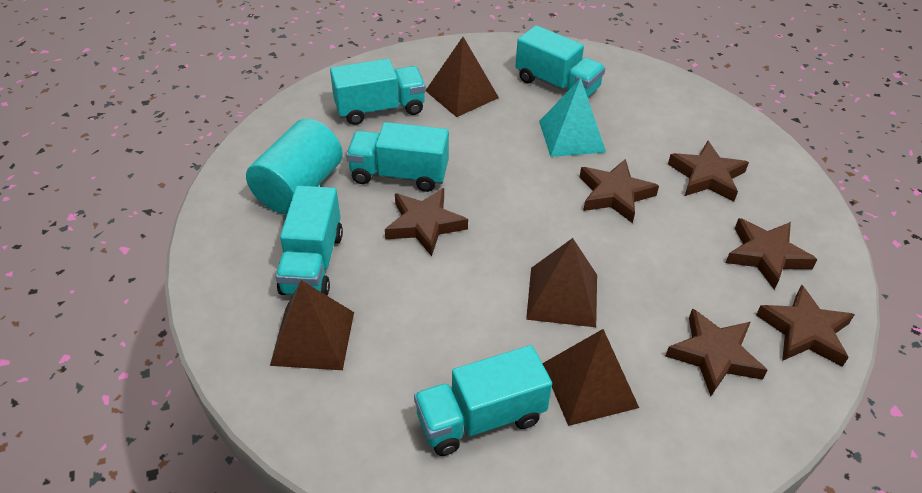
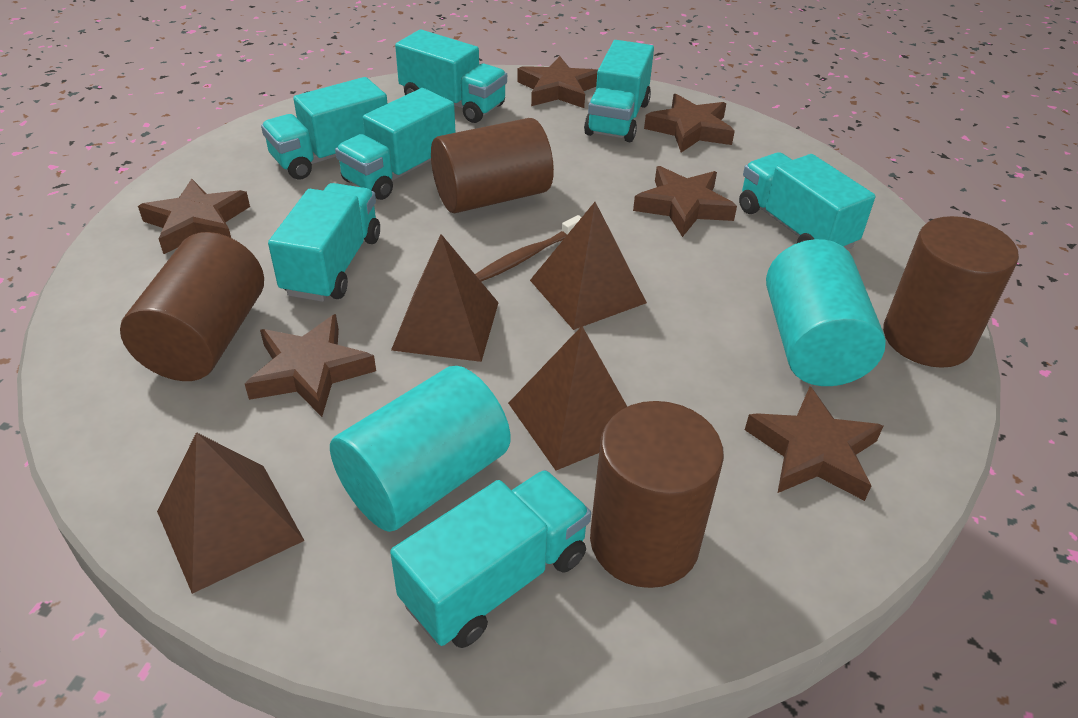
brown cylinder: 0 -> 4
brown toothbrush: 0 -> 1
turquoise cylinder: 1 -> 2
turquoise pyramid: 1 -> 0
turquoise truck: 5 -> 7

